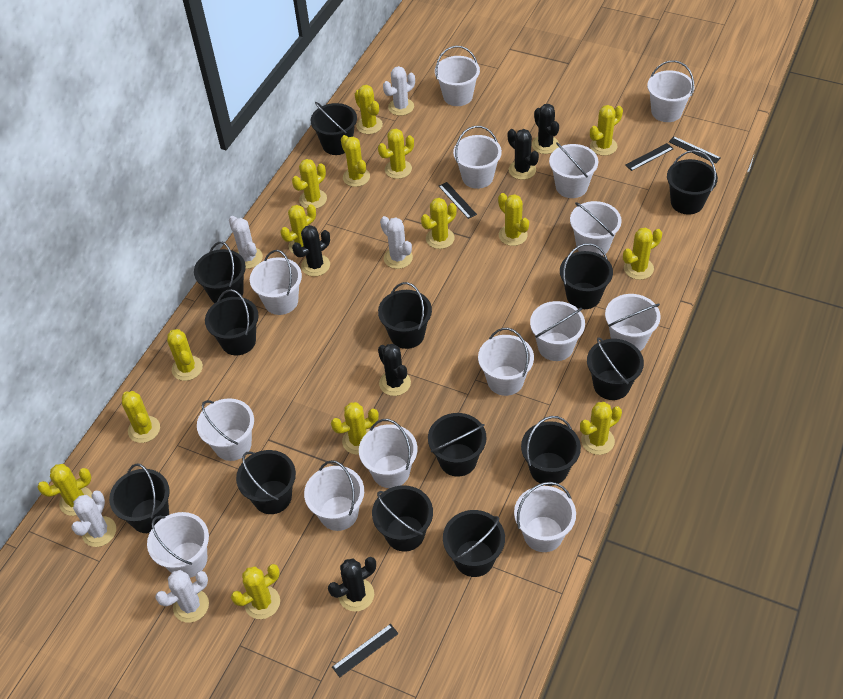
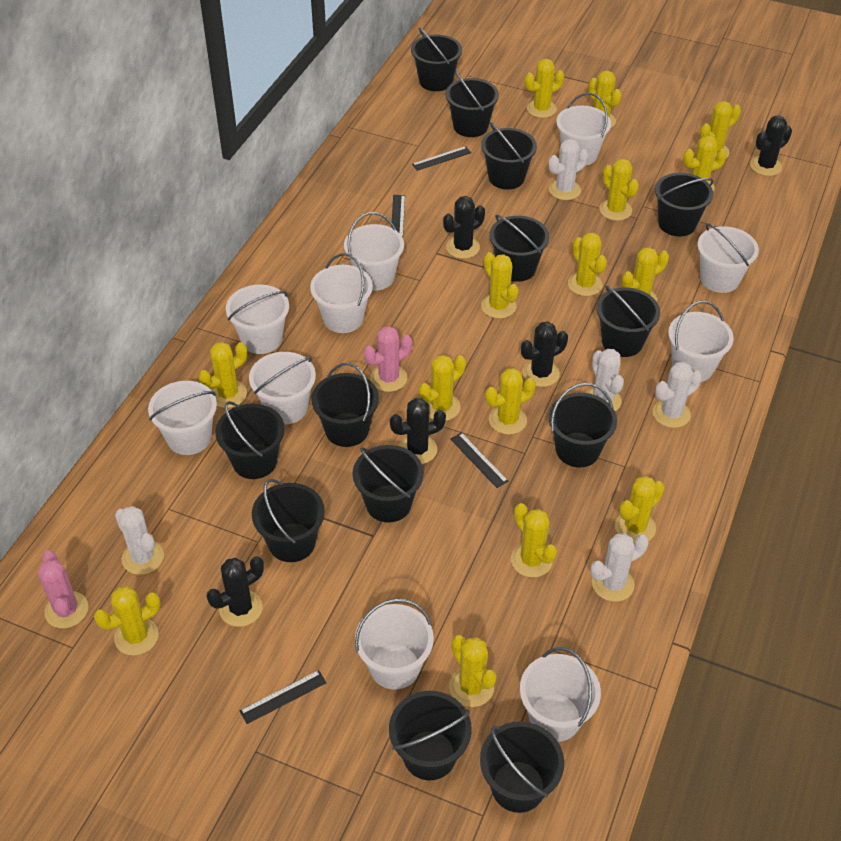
pink cactus: 0 -> 2
white bucket: 14 -> 10

